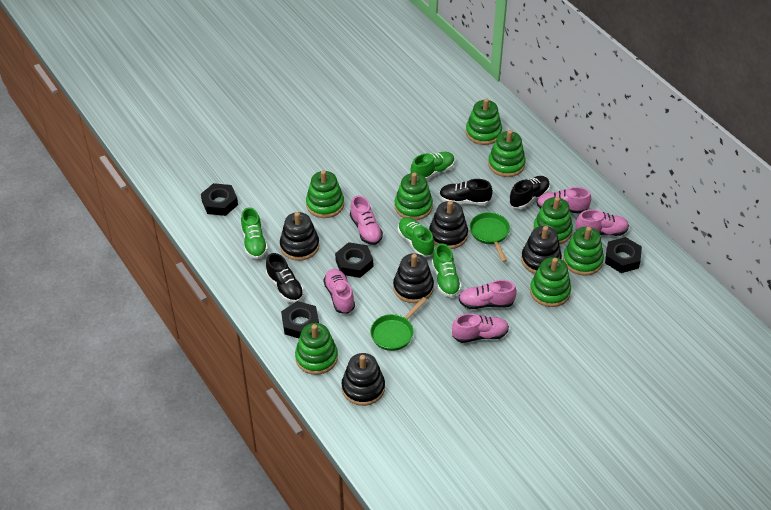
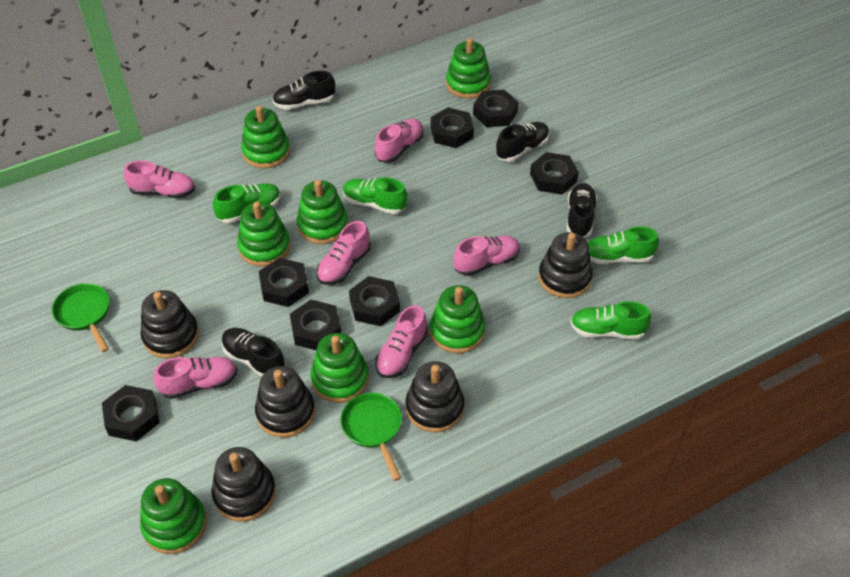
black nut: 4 -> 7
black shoe: 3 -> 4
green stacking toy: 8 -> 7

